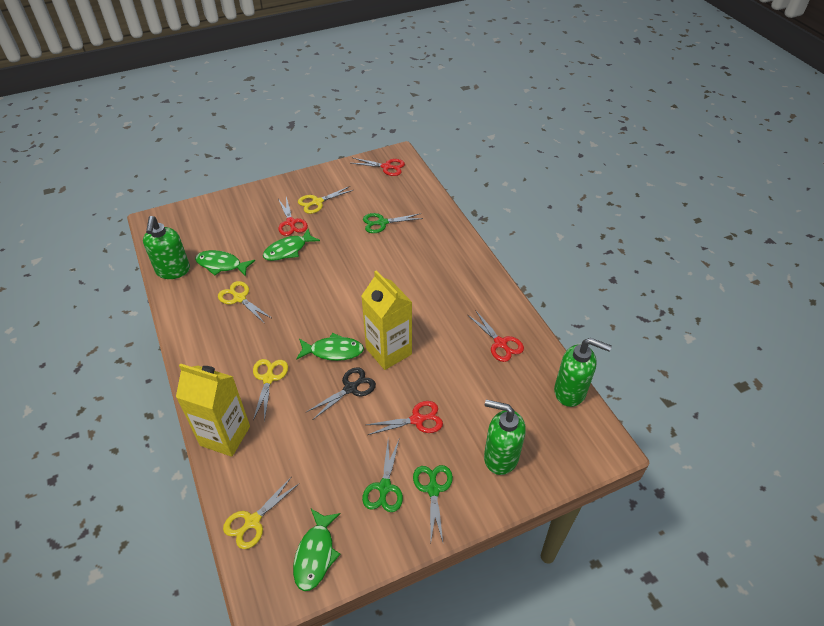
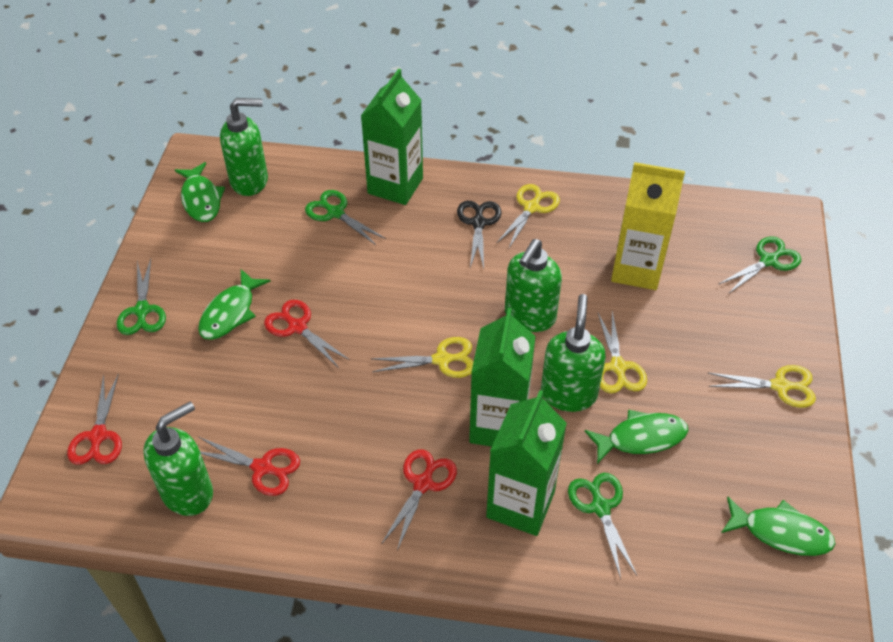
green carton: 0 -> 3
green scissors: 3 -> 4
green soap dispenser: 3 -> 4
yellow carton: 2 -> 1

